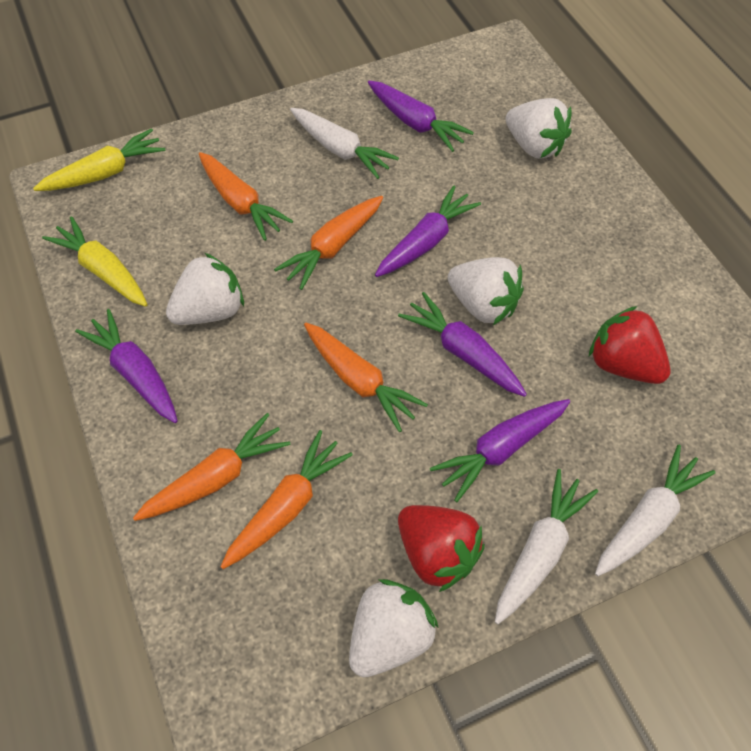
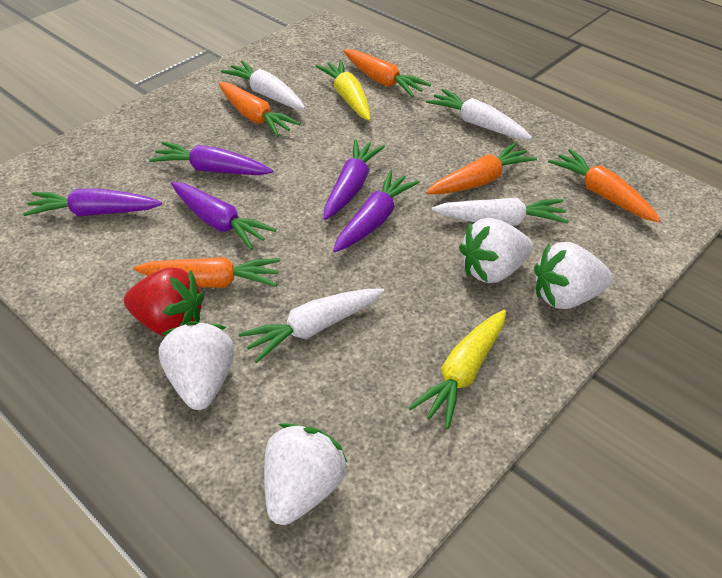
red strawberry: 2 -> 1
white carrot: 3 -> 4

